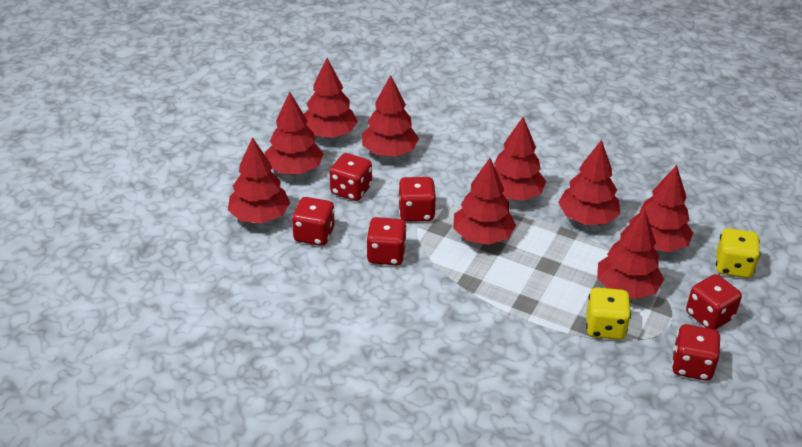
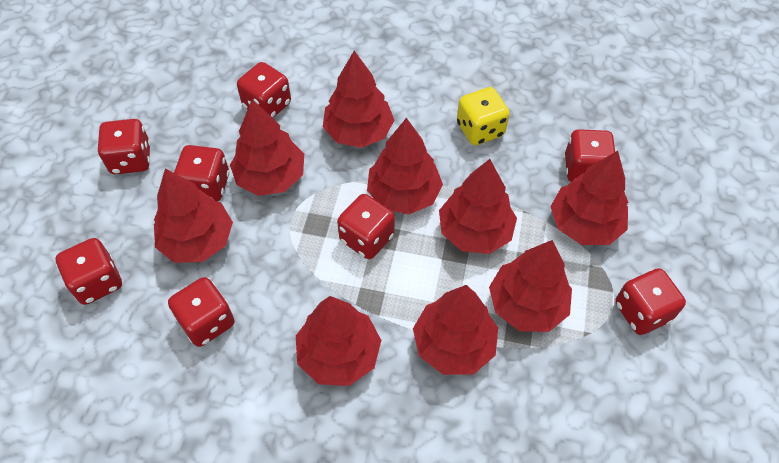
red dice: 6 -> 8
yellow dice: 2 -> 1

